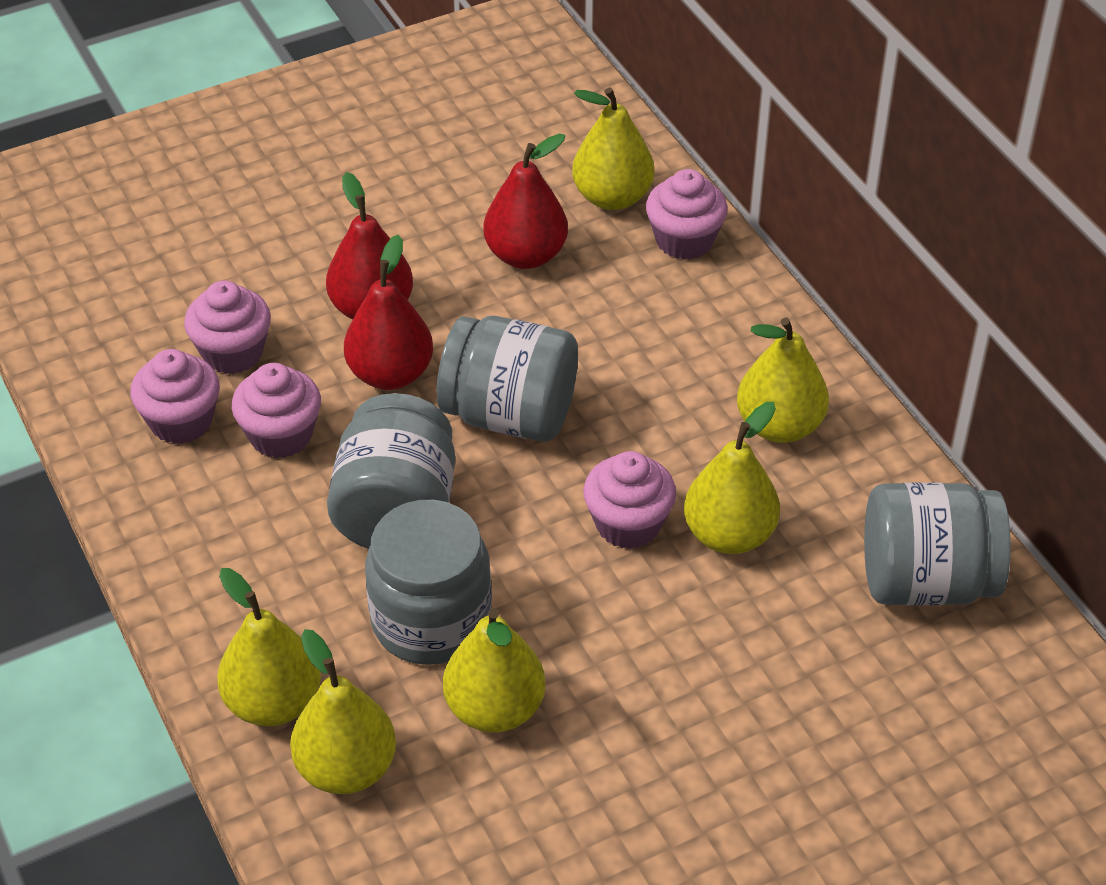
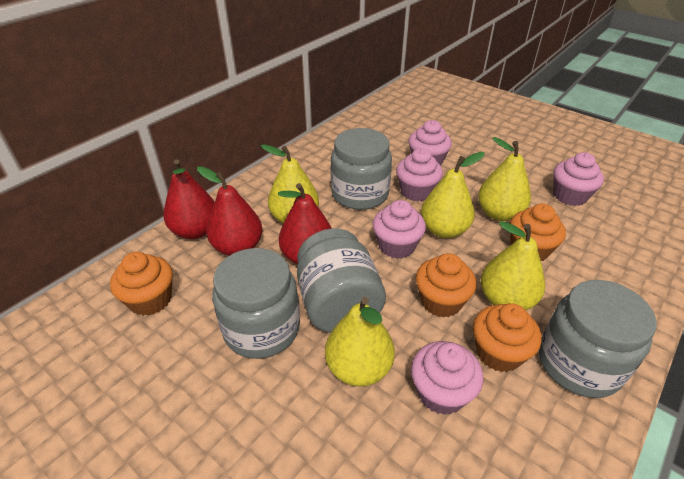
orange cupcake: 0 -> 4
yellow pear: 6 -> 5

